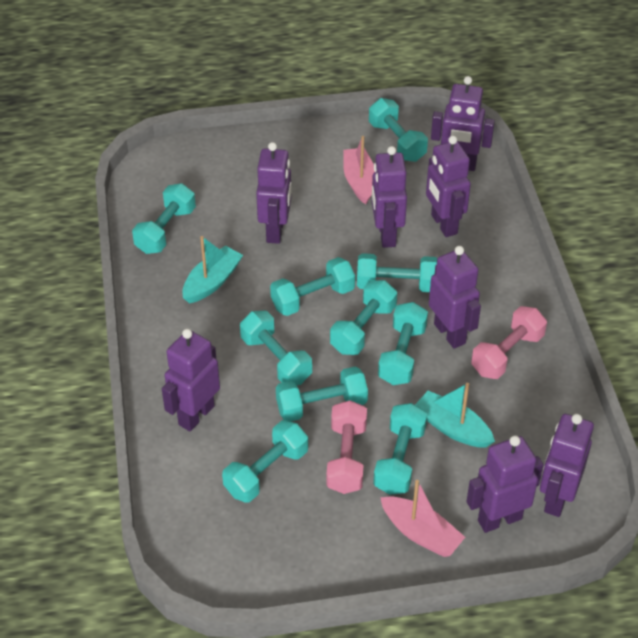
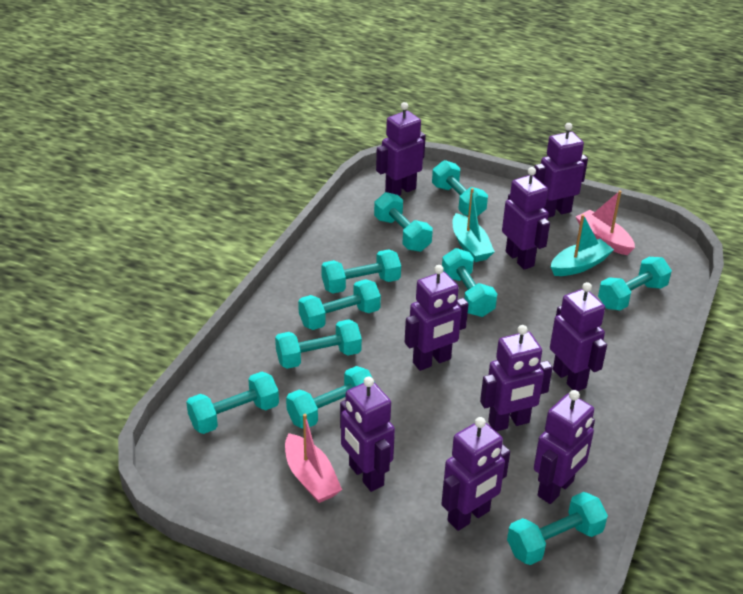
pink dumbbell: 2 -> 0
purple robot: 8 -> 9

